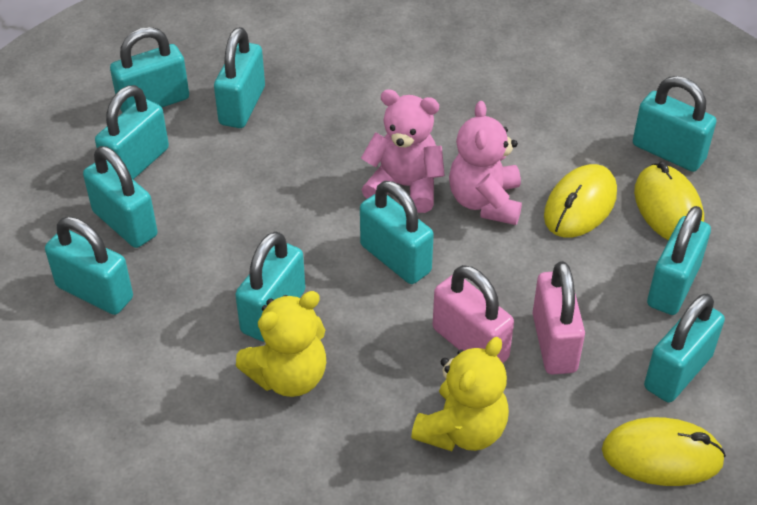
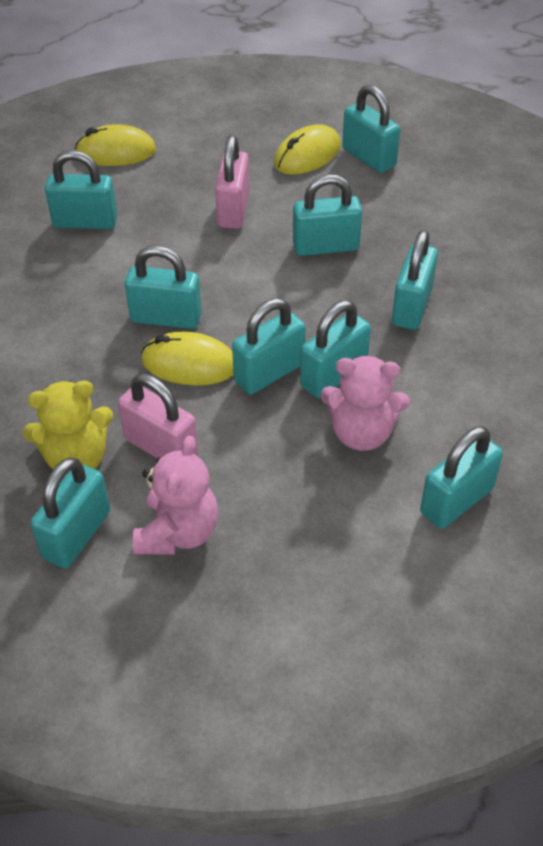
turquoise padlock: 10 -> 9
yellow teddy bear: 2 -> 1

